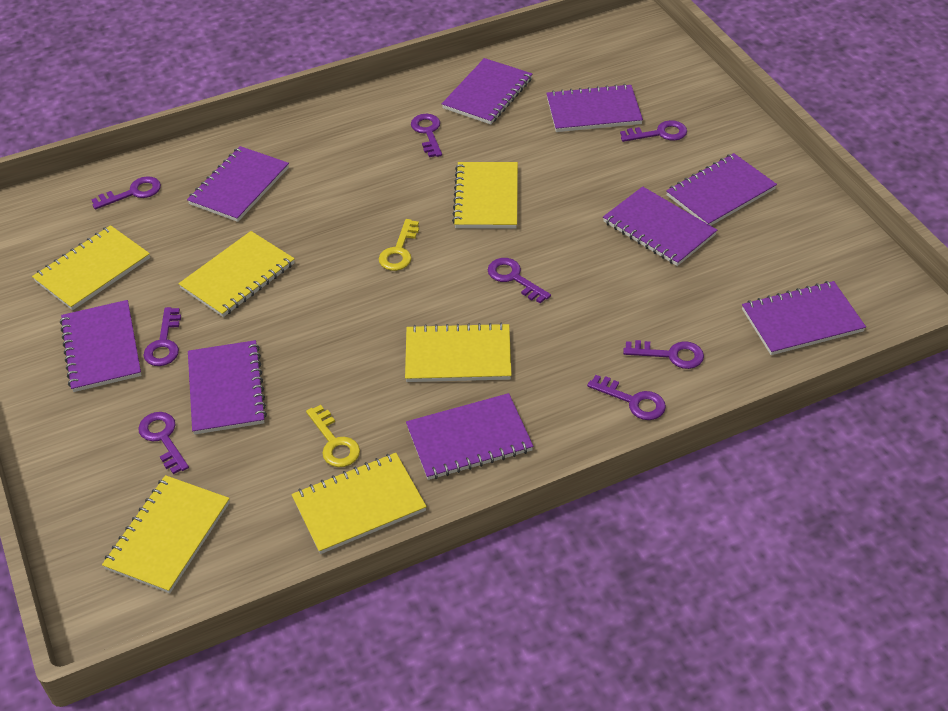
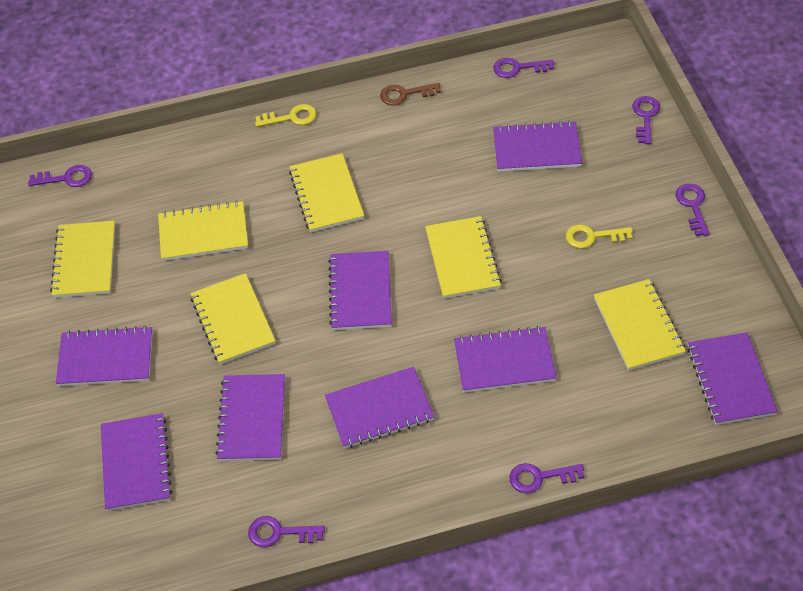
brown key: 0 -> 1
purple key: 8 -> 6
purple notebook: 9 -> 8

